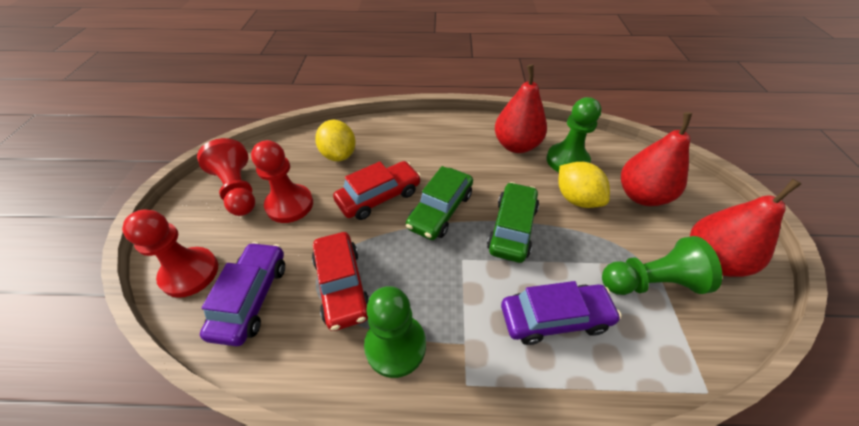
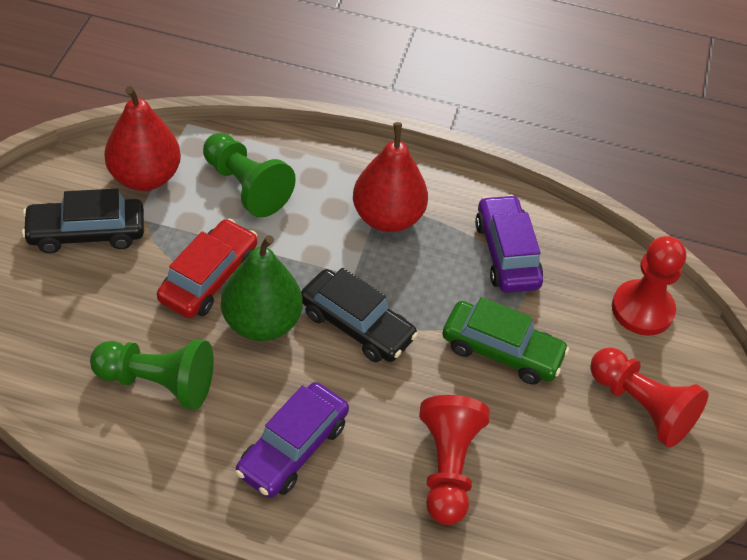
black car: 0 -> 2
green car: 2 -> 1
green pawn: 3 -> 2
green pear: 0 -> 1
red car: 2 -> 1
red pear: 3 -> 2
yellow lemon: 2 -> 0

